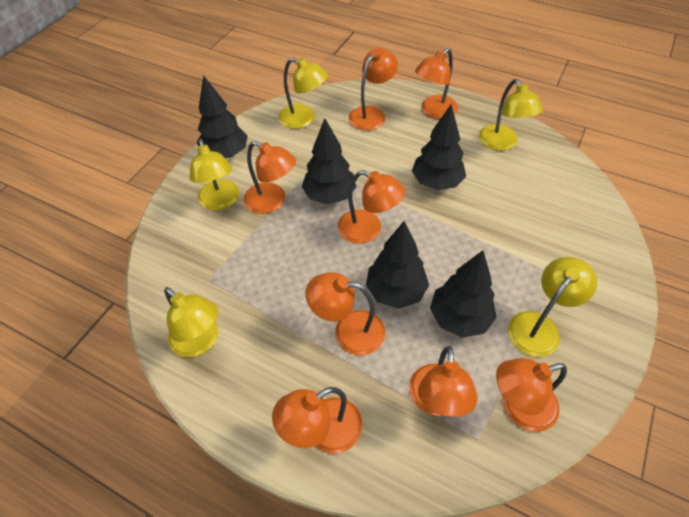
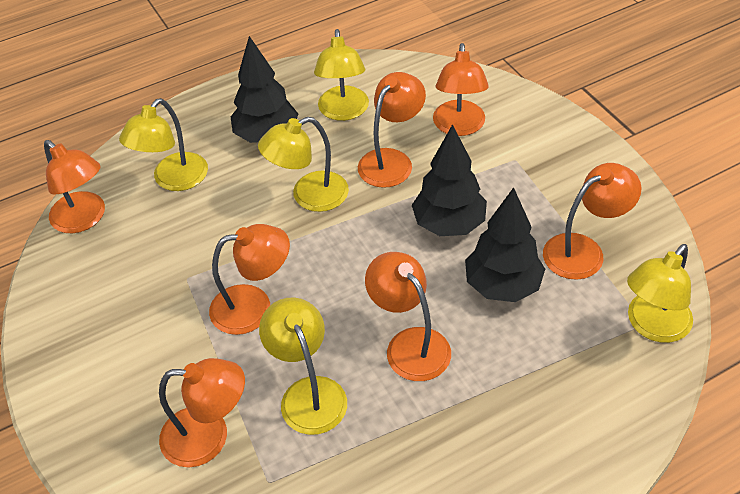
black tree: 5 -> 3
orange lamp: 8 -> 7

